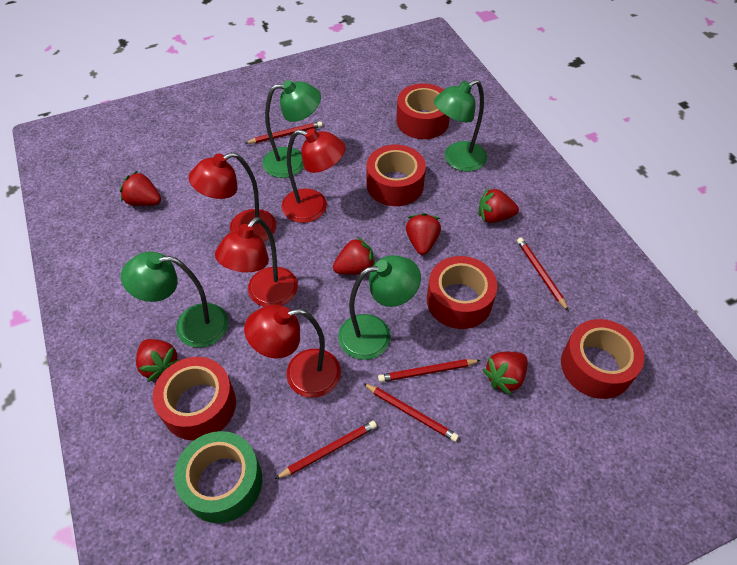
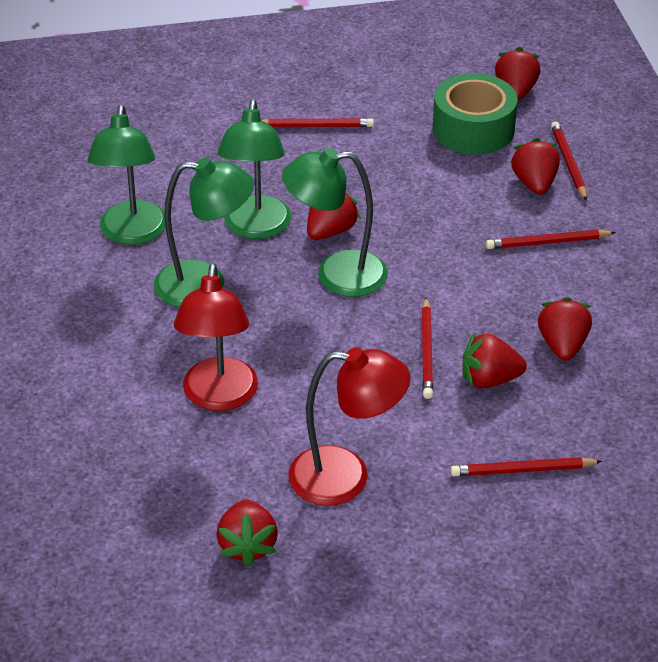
red lamp: 4 -> 2
red tape: 5 -> 0

